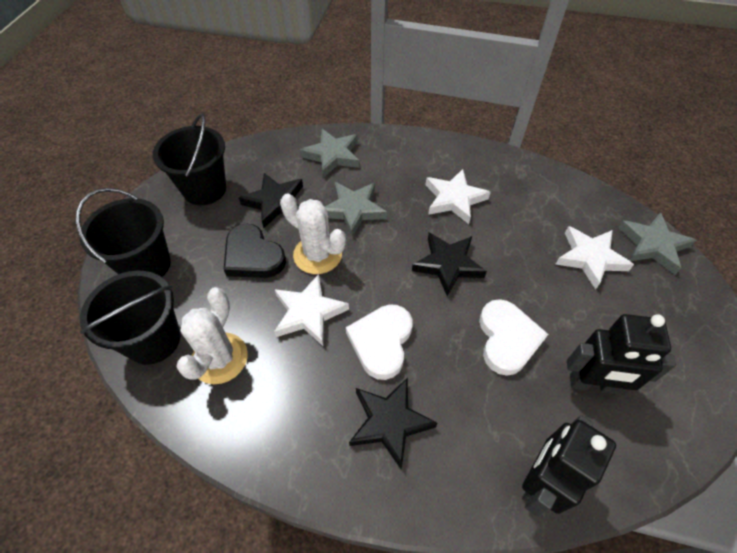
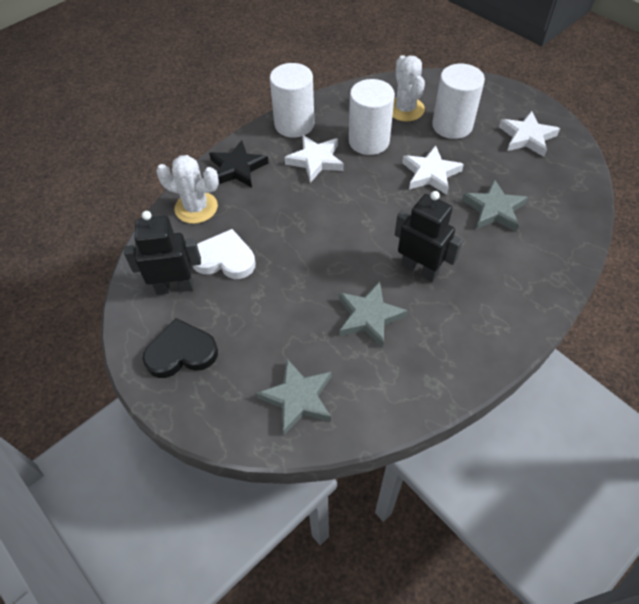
black bucket: 3 -> 0
black star: 3 -> 1
white cylinder: 0 -> 3
white heart: 2 -> 1

